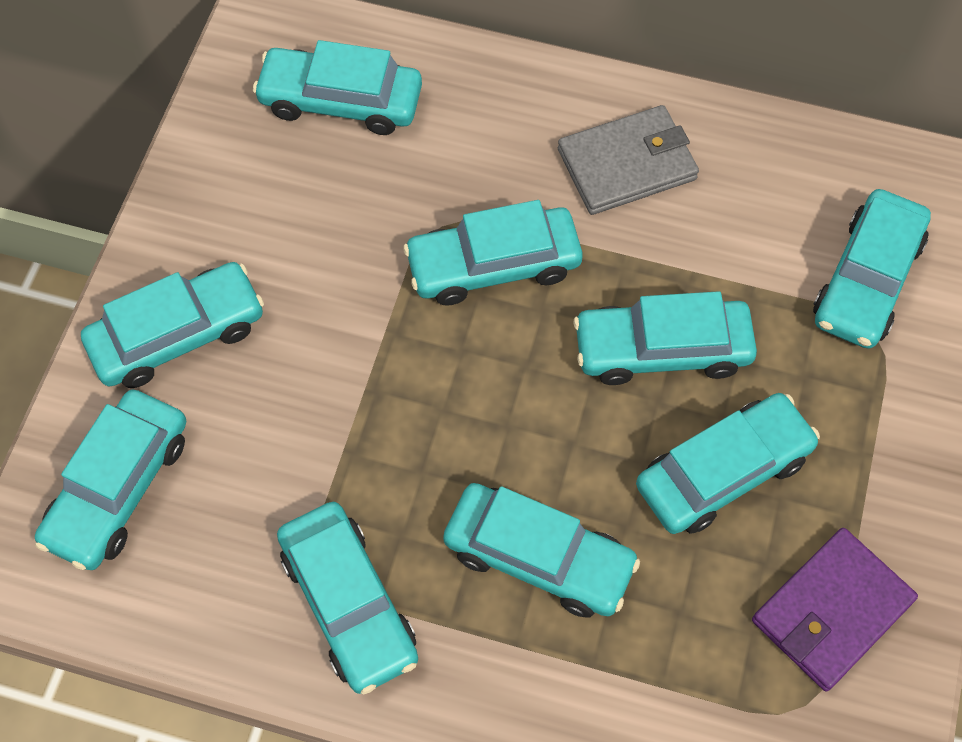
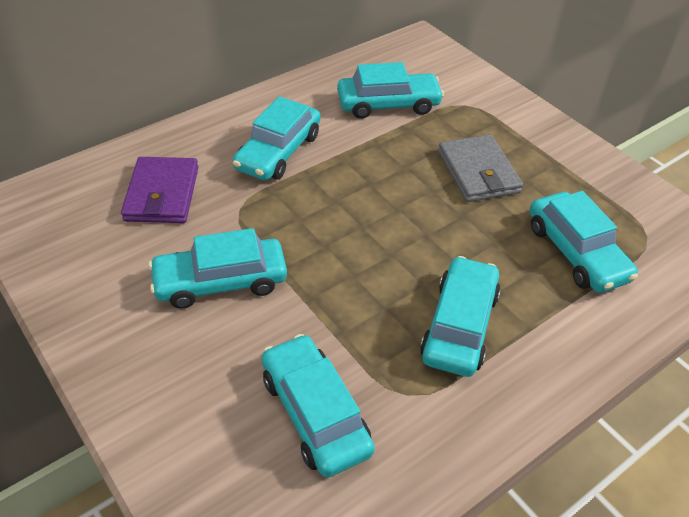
turquoise car: 9 -> 6

